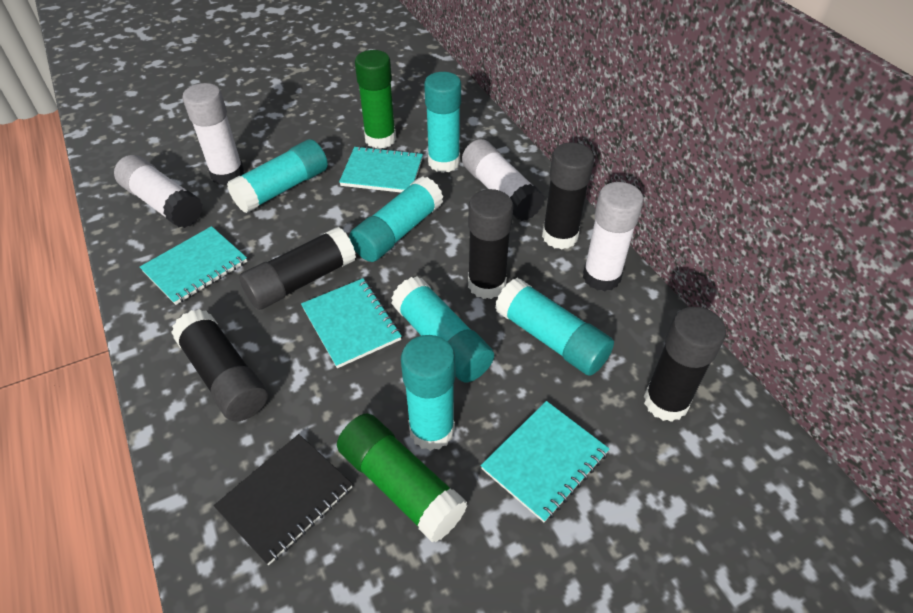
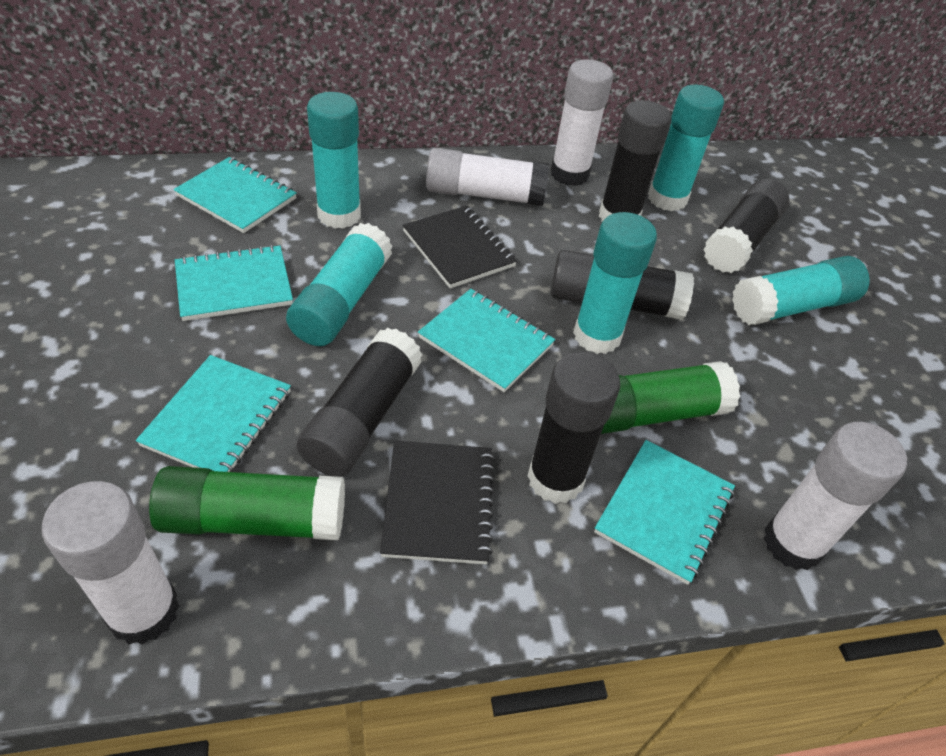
black notebook: 1 -> 2
turquoise glue stick: 6 -> 5
turquoise notebook: 4 -> 5

